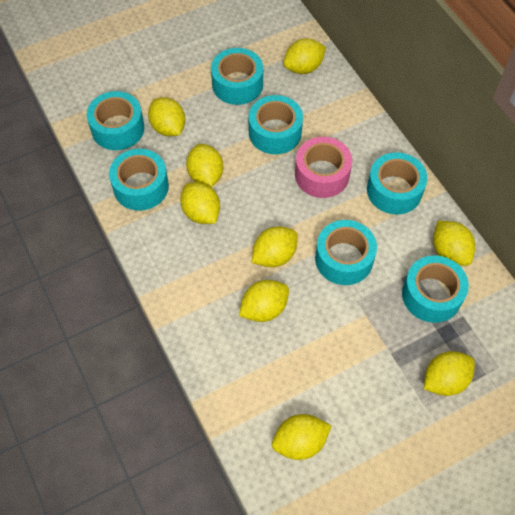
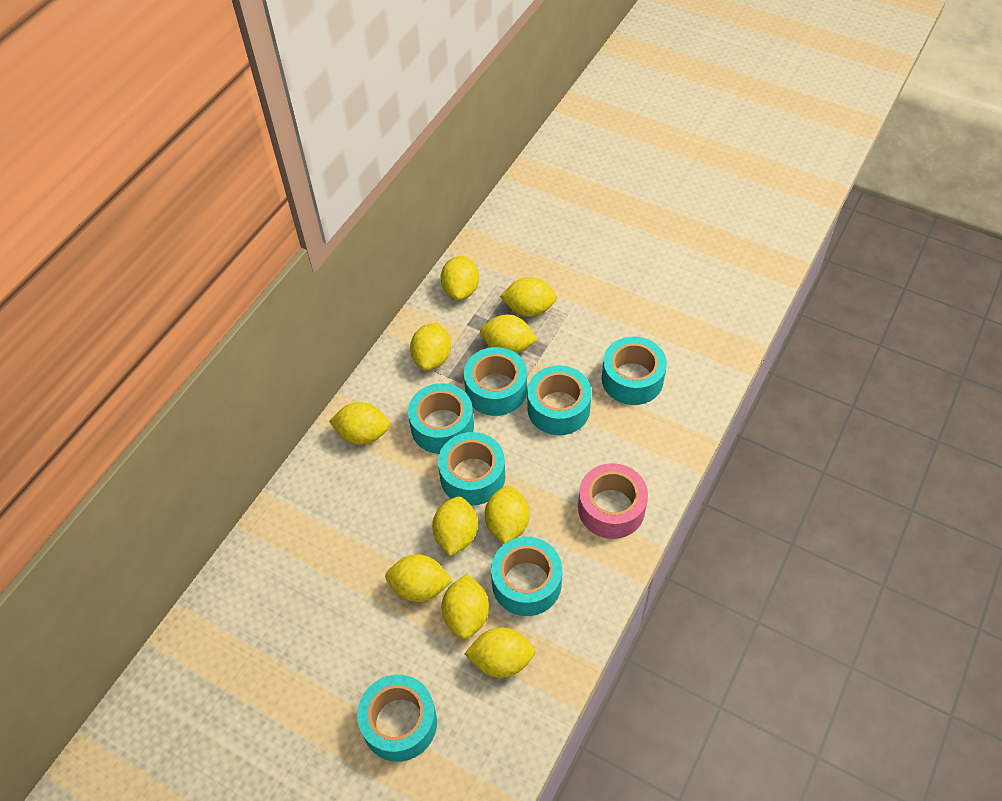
yellow lemon: 9 -> 10

